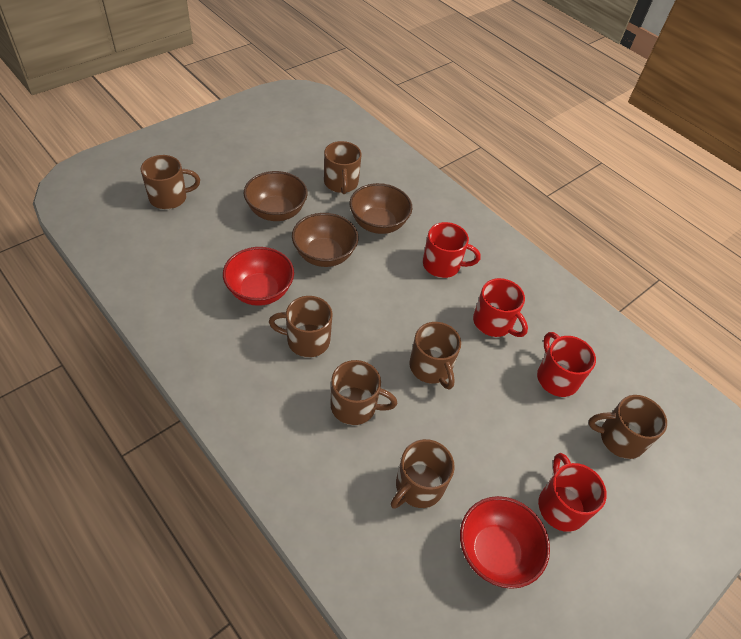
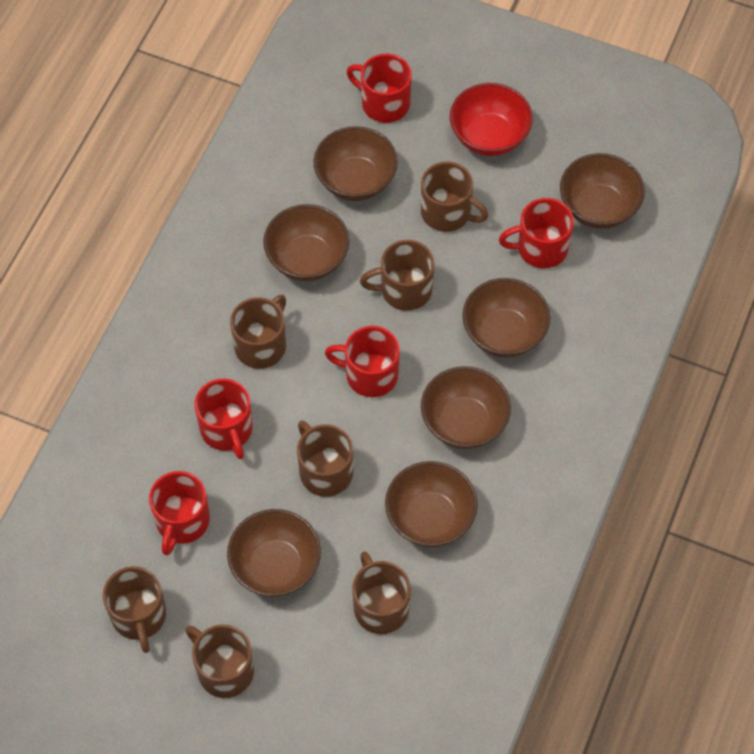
brown bowl: 3 -> 7
red bowl: 2 -> 1
red mug: 4 -> 5

